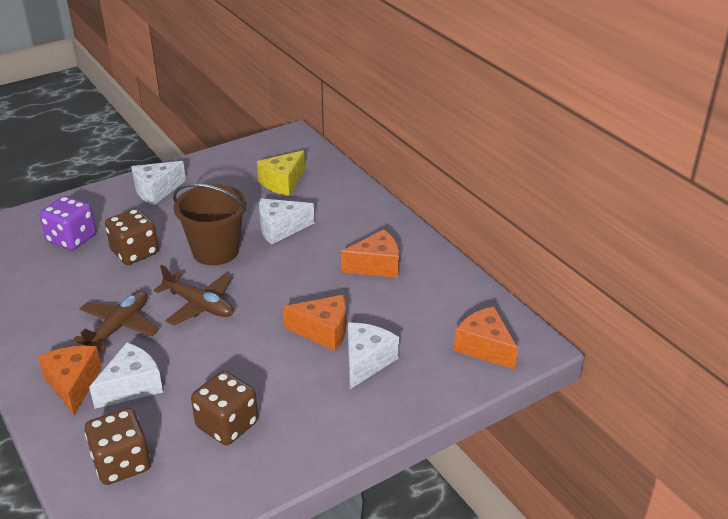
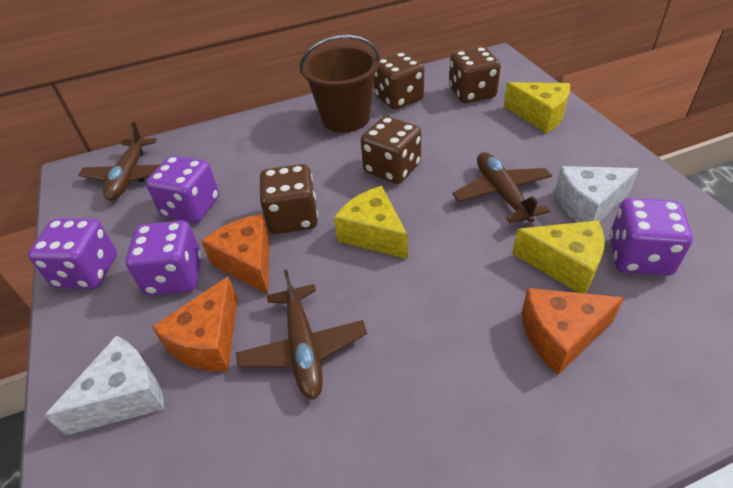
brown dice: 3 -> 4
brown plane: 2 -> 3
orange cheese: 4 -> 3
purple dice: 1 -> 4
white cheese: 4 -> 2
yellow cheese: 1 -> 3

